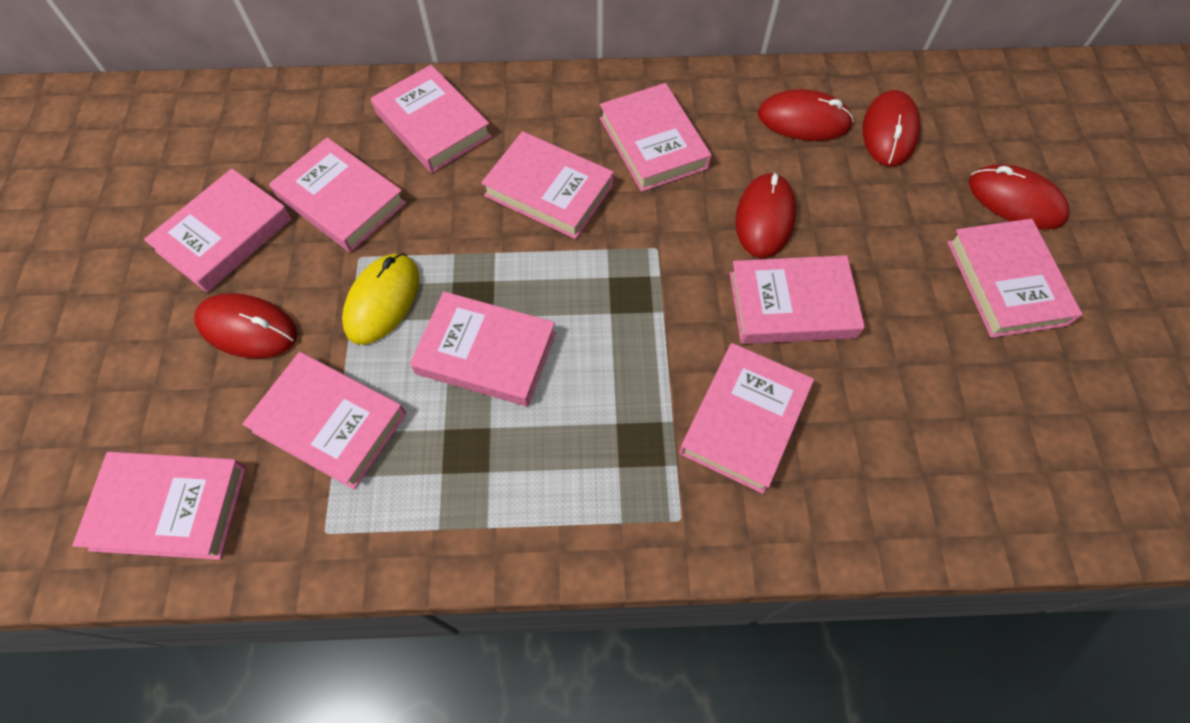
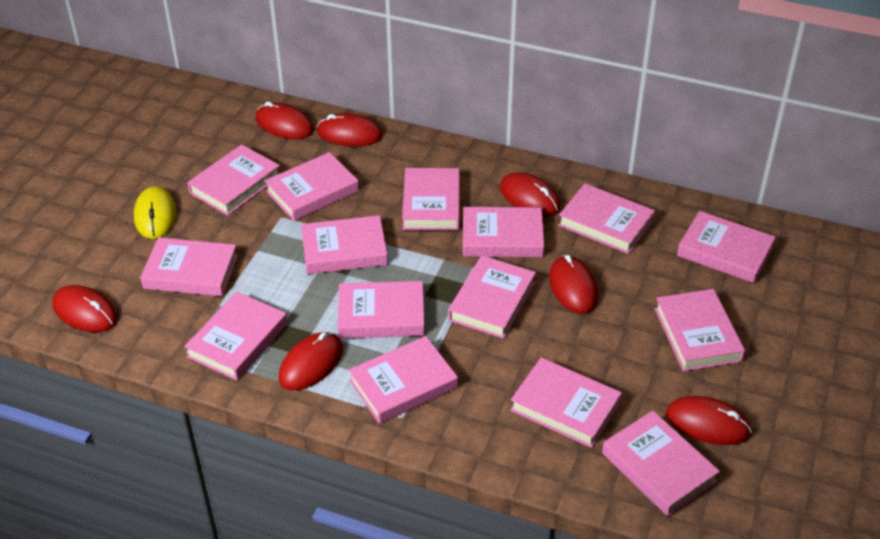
pink book: 11 -> 15
red mouse: 5 -> 7

